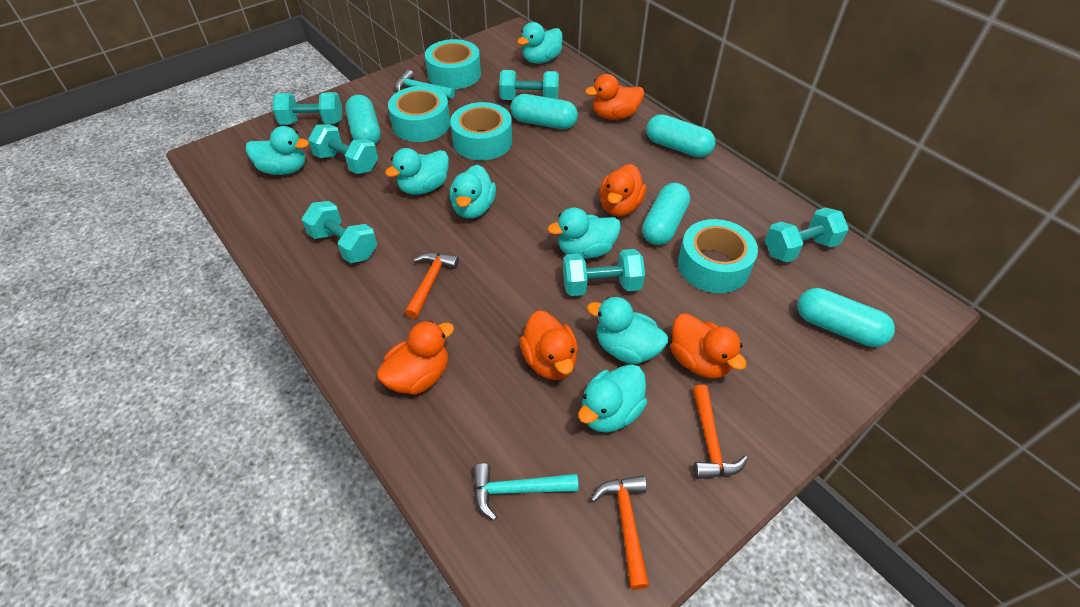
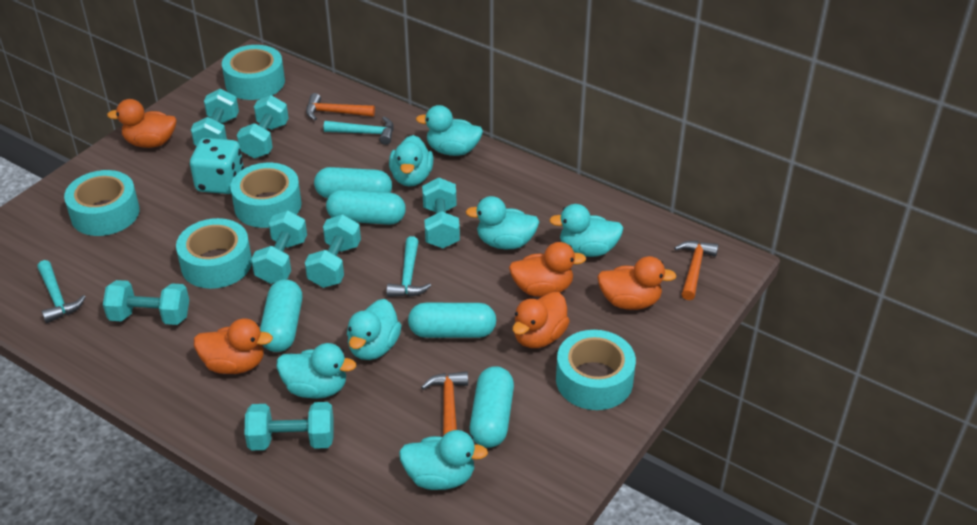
turquoise dice: 0 -> 1
turquoise dumbbell: 6 -> 7
turquoise hammer: 2 -> 3
turquoise tape: 4 -> 5

